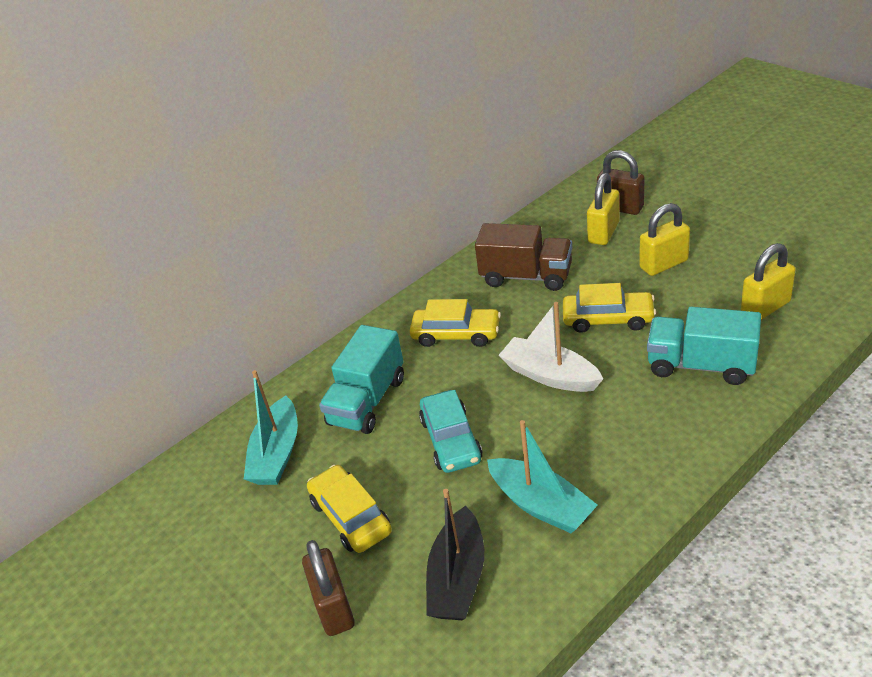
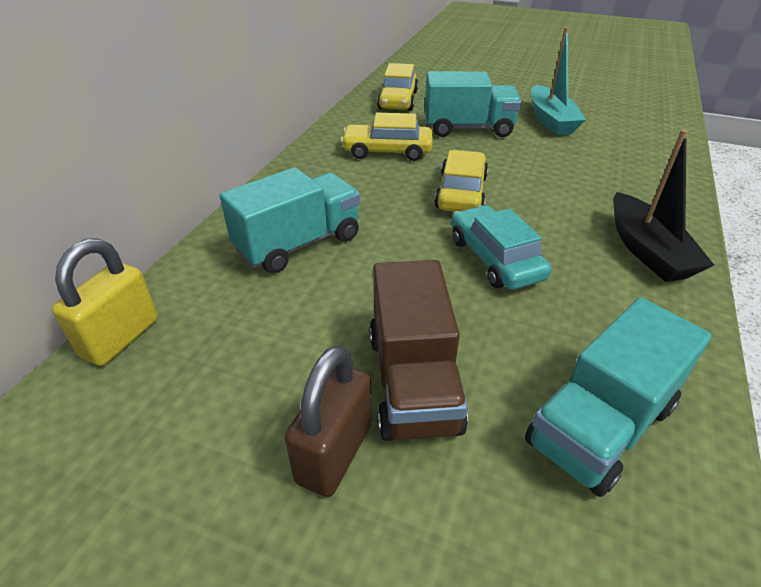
brown padlock: 2 -> 1
turquoise boat: 2 -> 1
turquoise truck: 2 -> 3
white boat: 1 -> 0
yellow padlock: 3 -> 1

